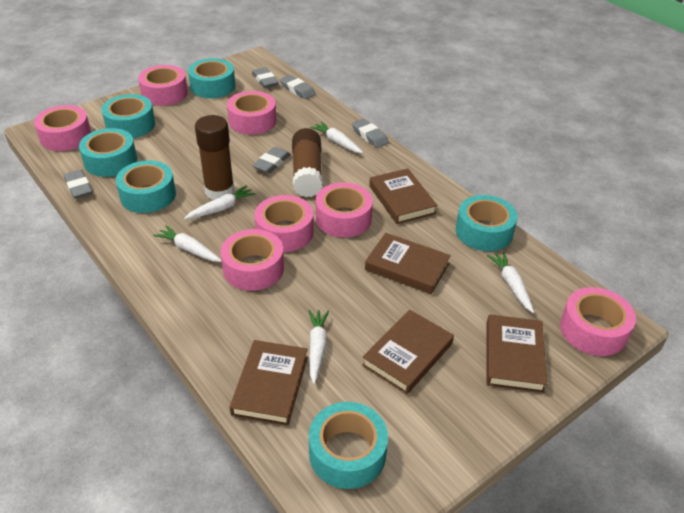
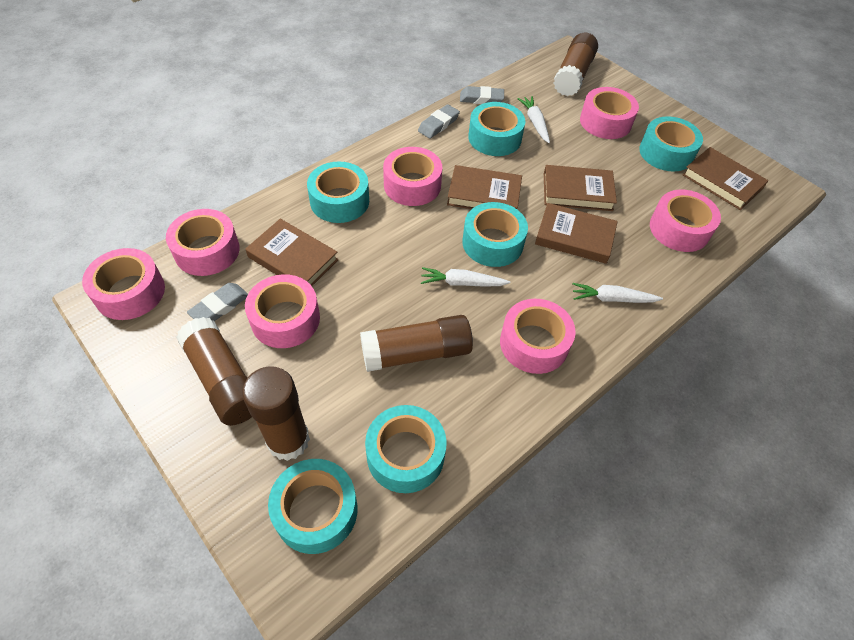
brown glue stick: 2 -> 4
grey eraser: 5 -> 3
white carrot: 5 -> 3

